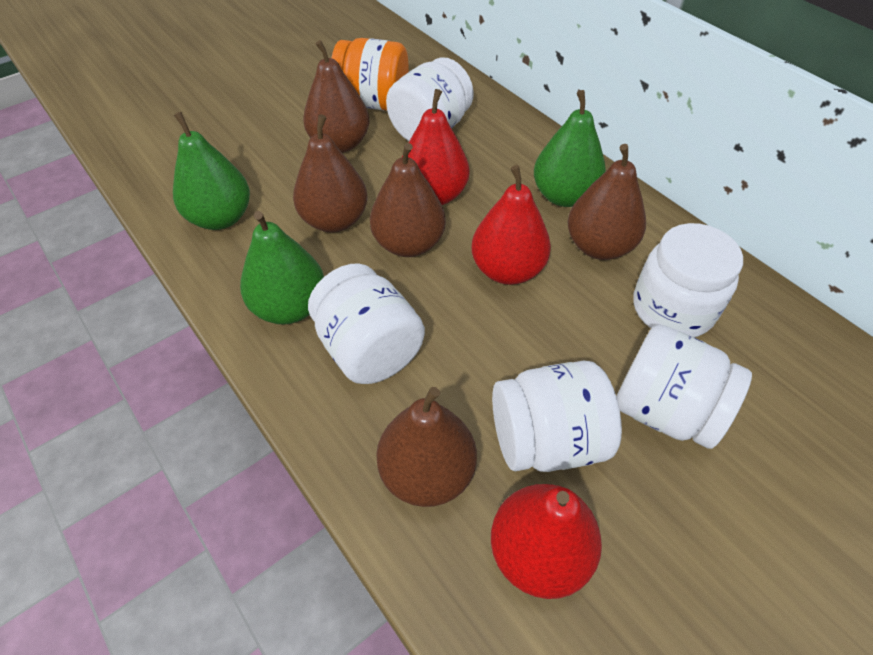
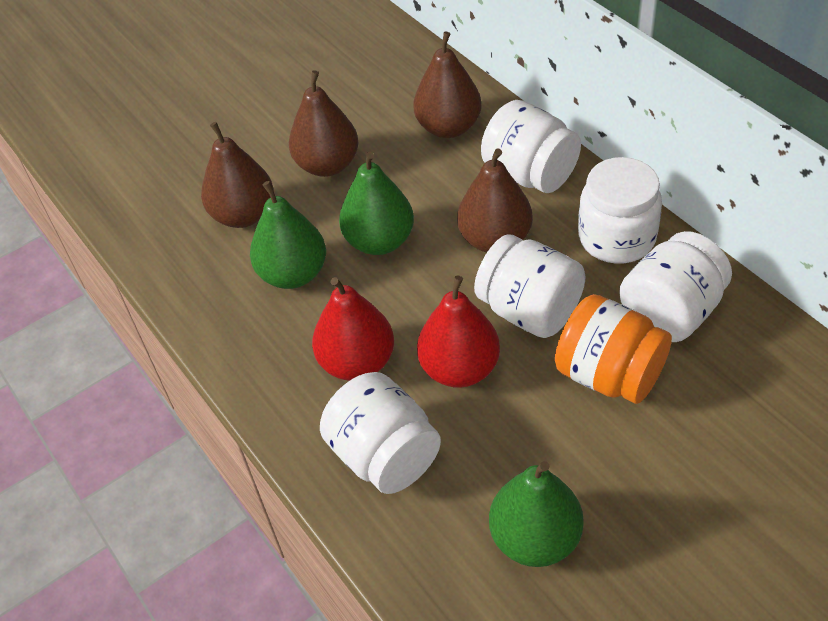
brown pear: 5 -> 4
red pear: 3 -> 2

